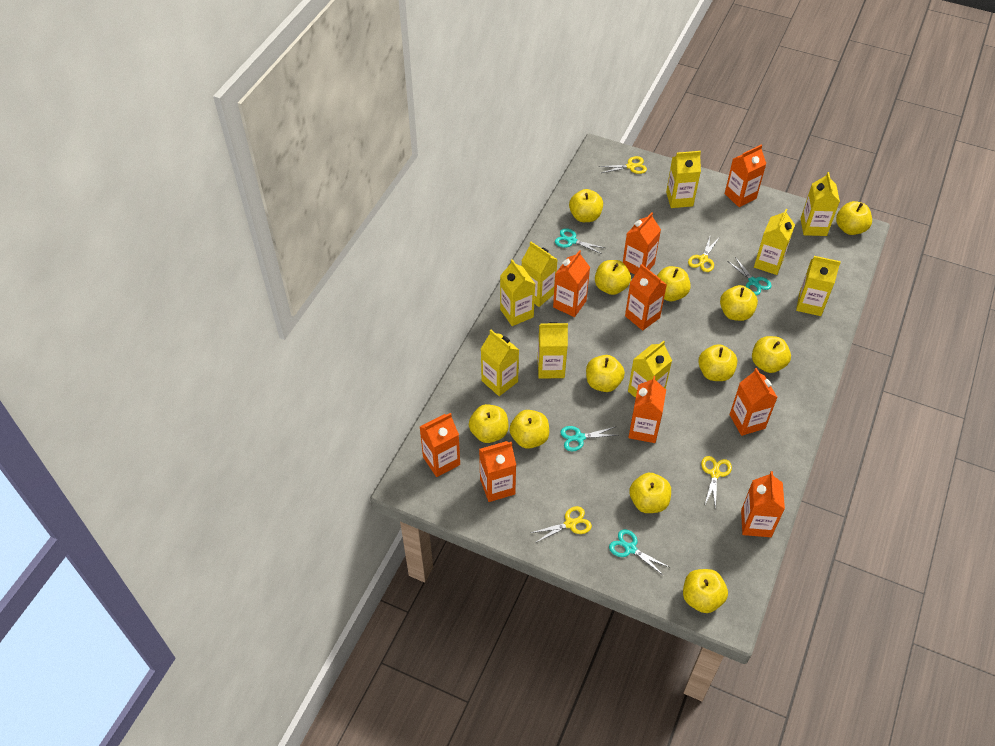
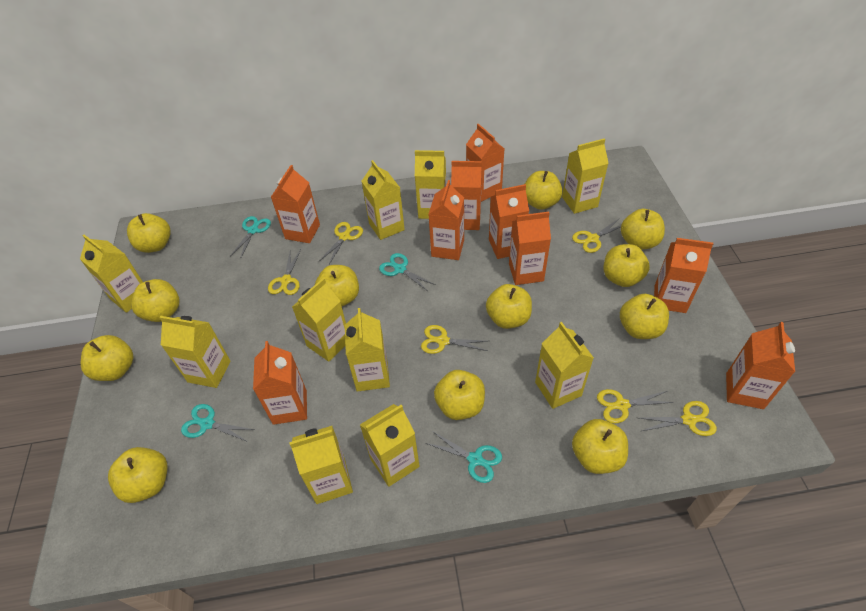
yellow carton: 9 -> 10
yellow scissors: 4 -> 6

